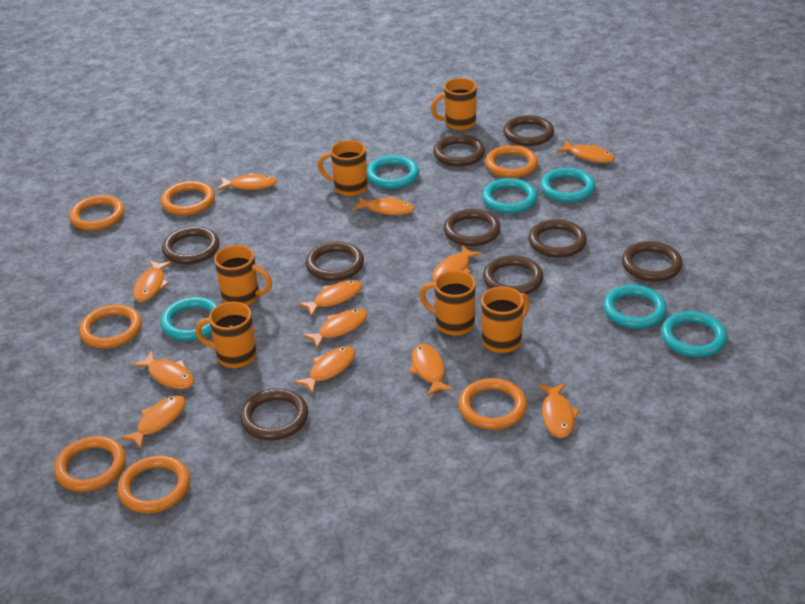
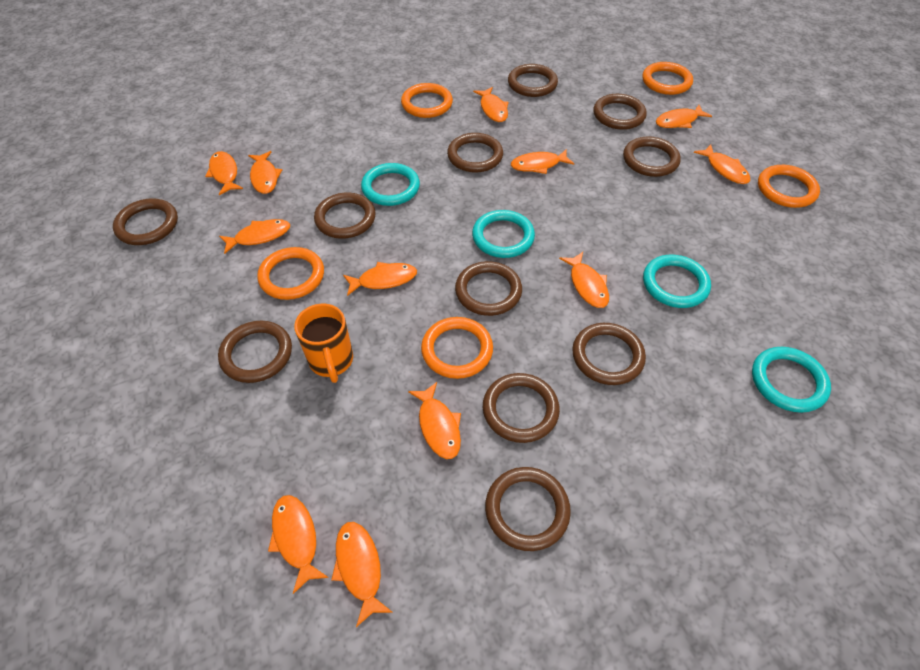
brown ring: 9 -> 11
orange mug: 6 -> 1
orange ring: 7 -> 5
turquoise ring: 6 -> 4

